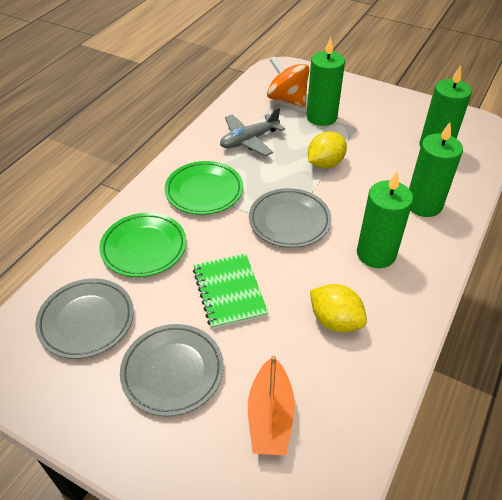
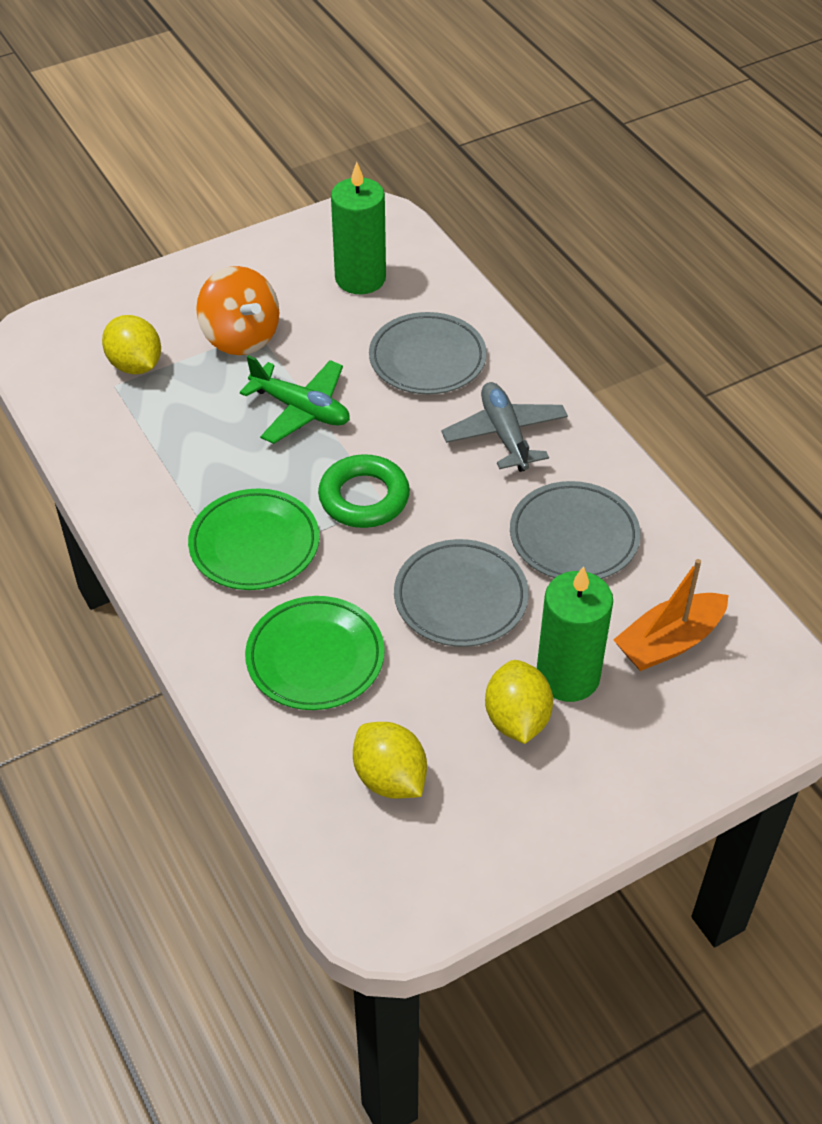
green candle: 4 -> 2
green notebook: 1 -> 0
green plane: 0 -> 1
green ring: 0 -> 1
yellow lemon: 2 -> 3

